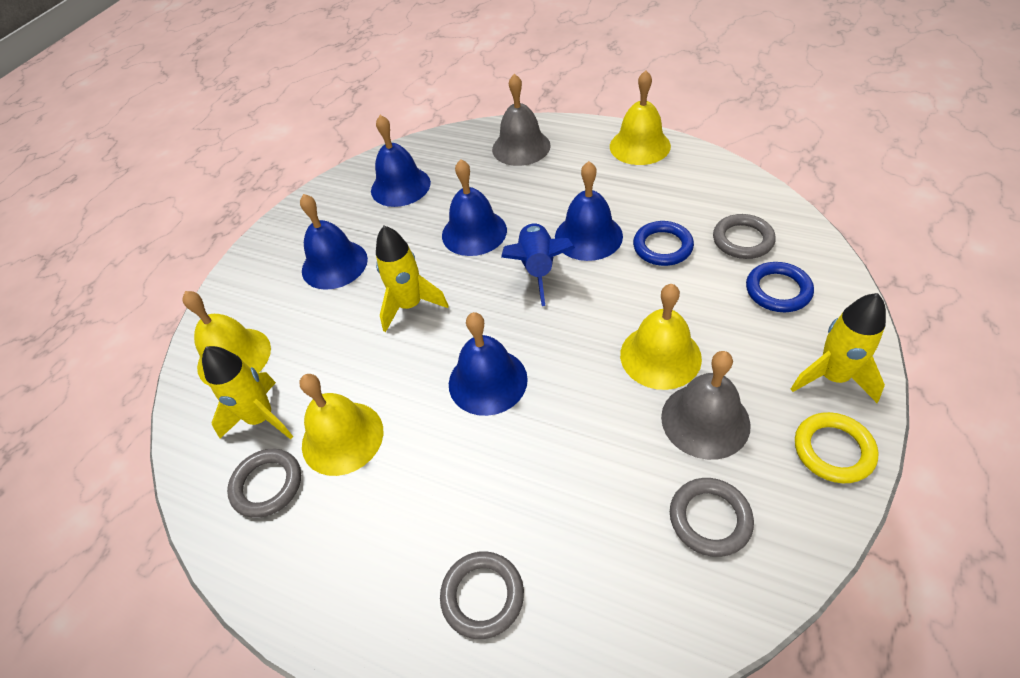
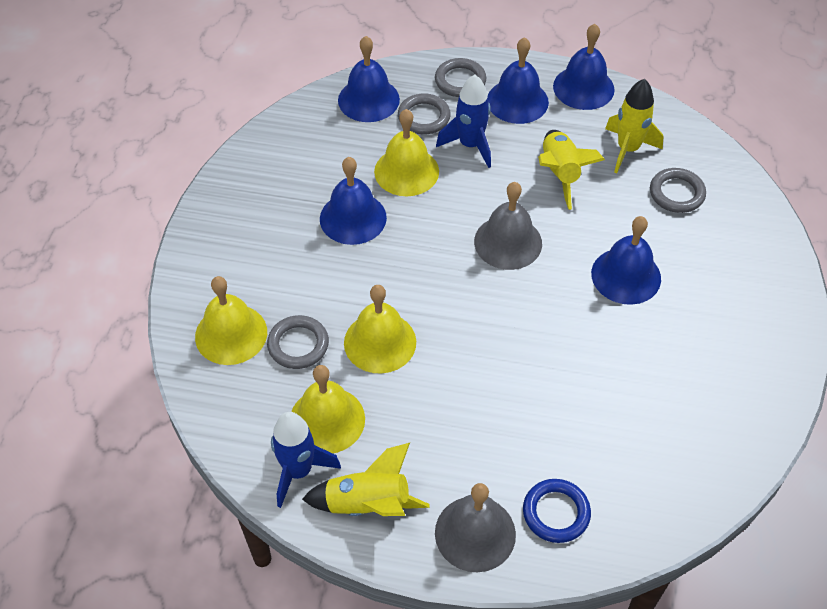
blue ring: 2 -> 1
blue rocket: 1 -> 2
yellow ring: 1 -> 0

